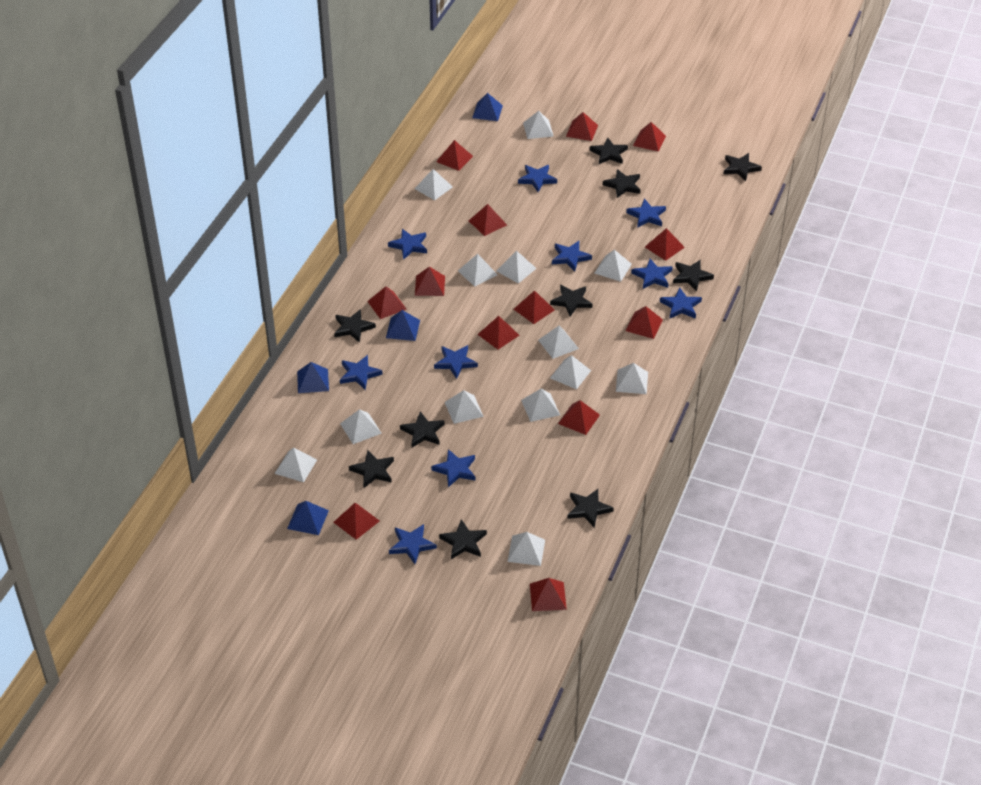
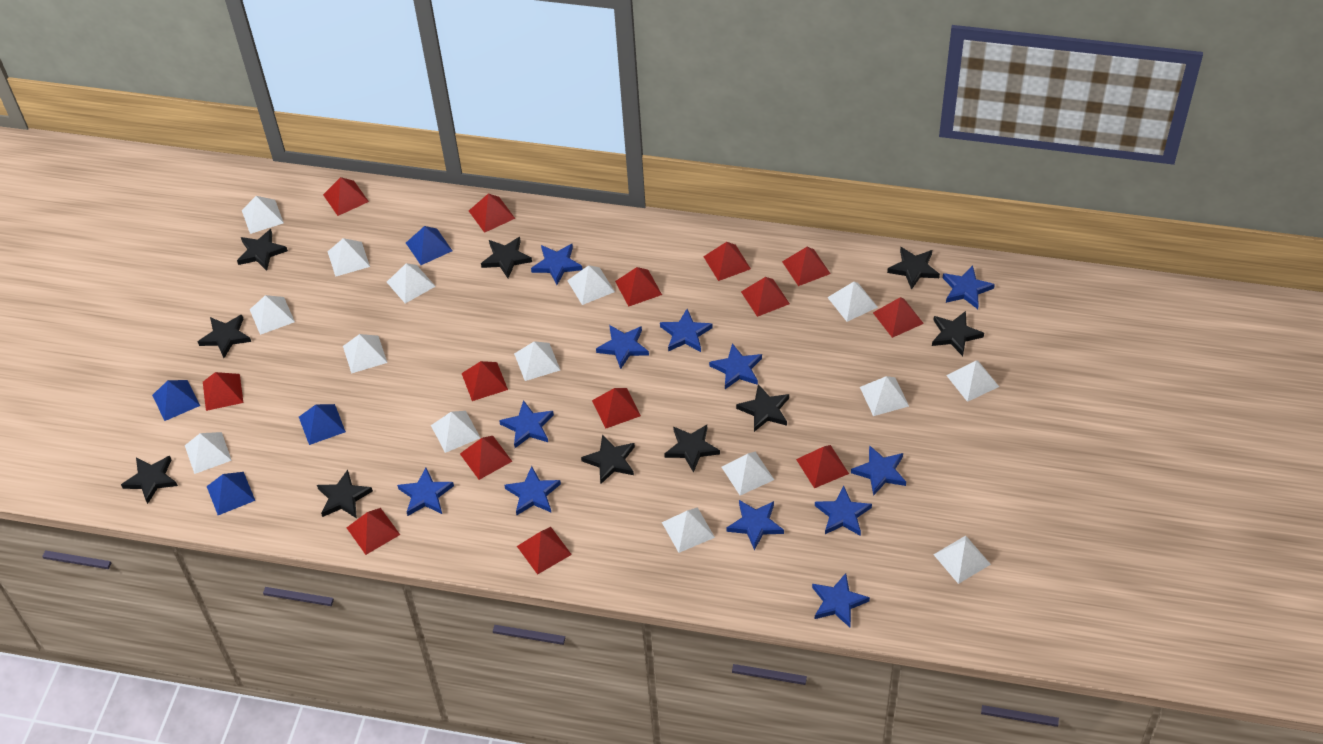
blue star: 10 -> 12
red pyramid: 13 -> 14
white pyramid: 13 -> 15

